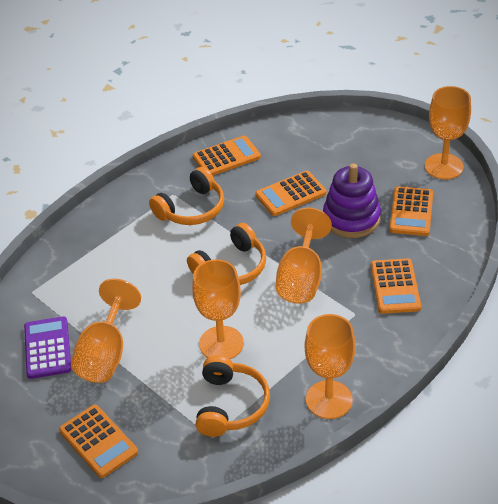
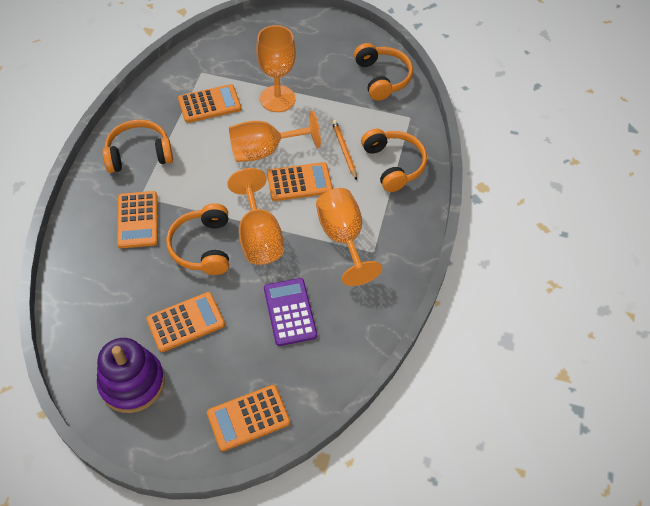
orange goblet: 5 -> 4
orange headphones: 3 -> 4
orange pencil: 0 -> 1

